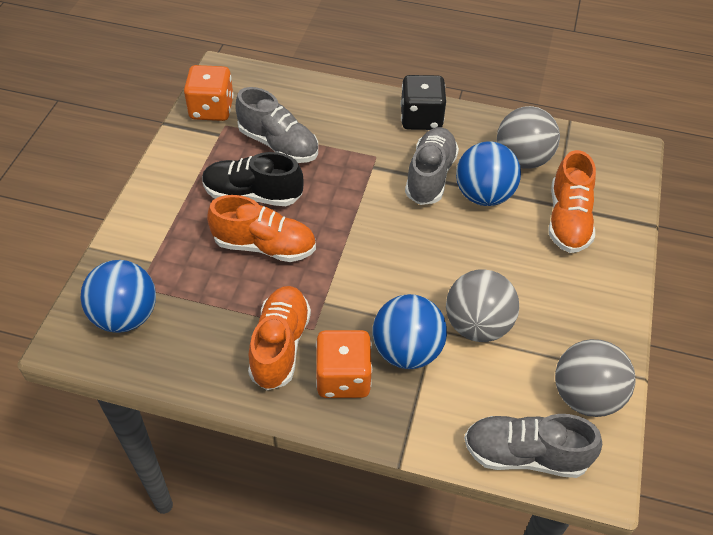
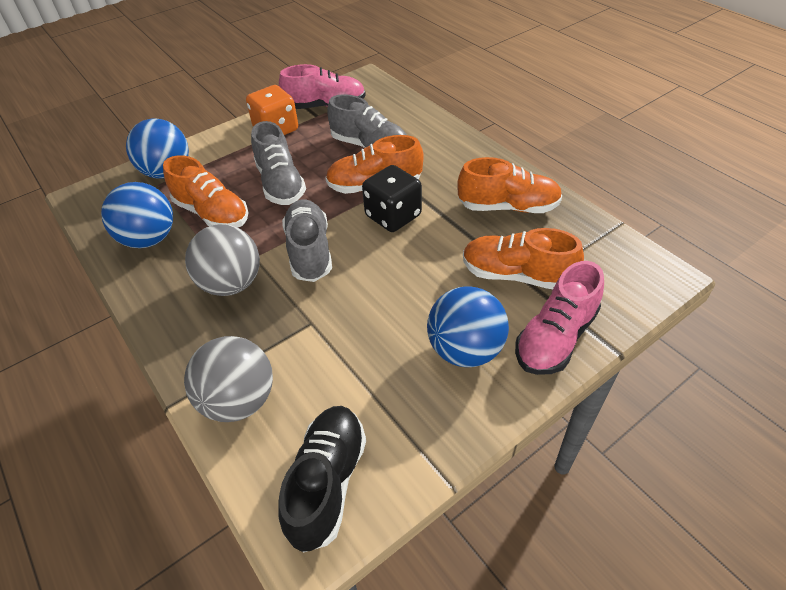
grey ball: 3 -> 2
orange dice: 2 -> 1
orange shoe: 3 -> 4
pink shoe: 0 -> 2

